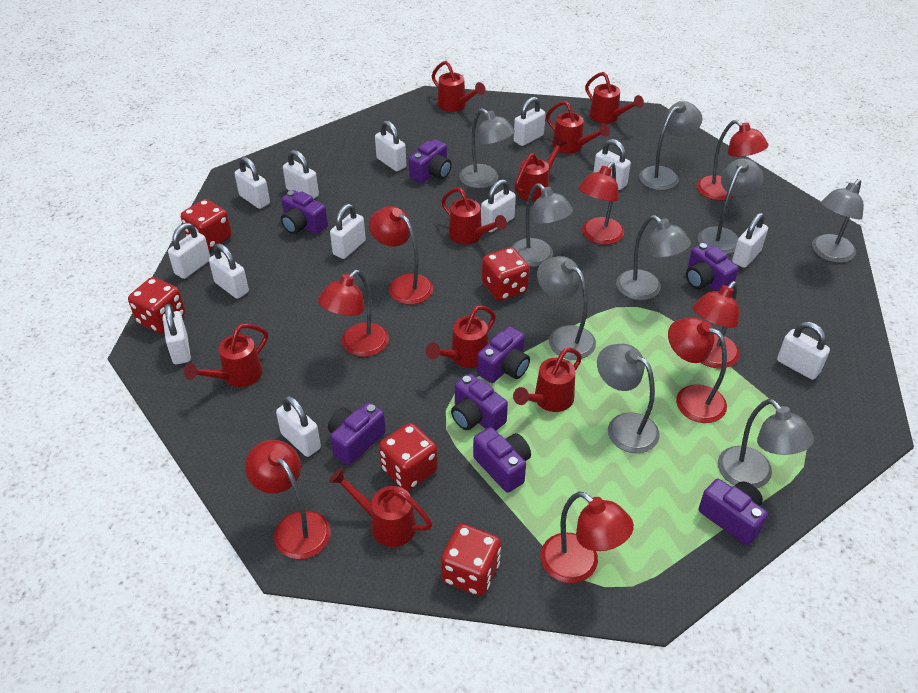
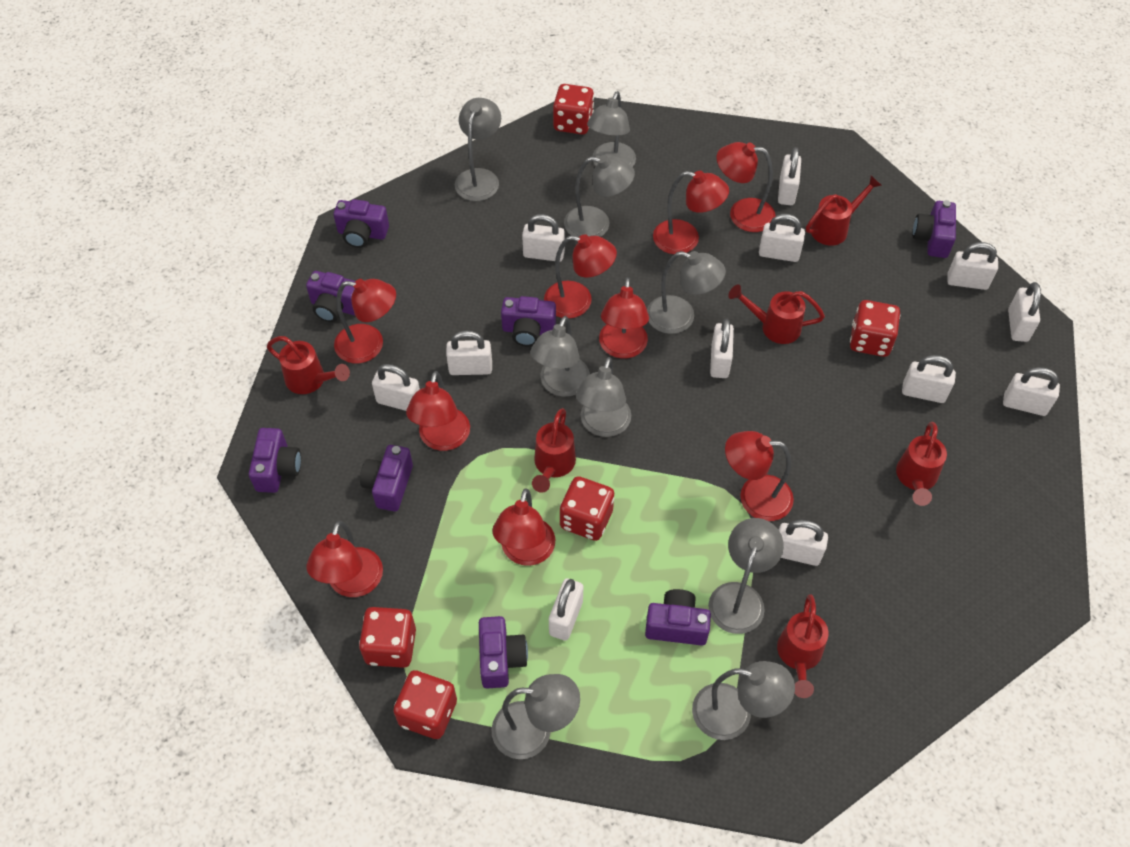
red lamp: 8 -> 9
red watering can: 9 -> 6
white padlock: 13 -> 12

